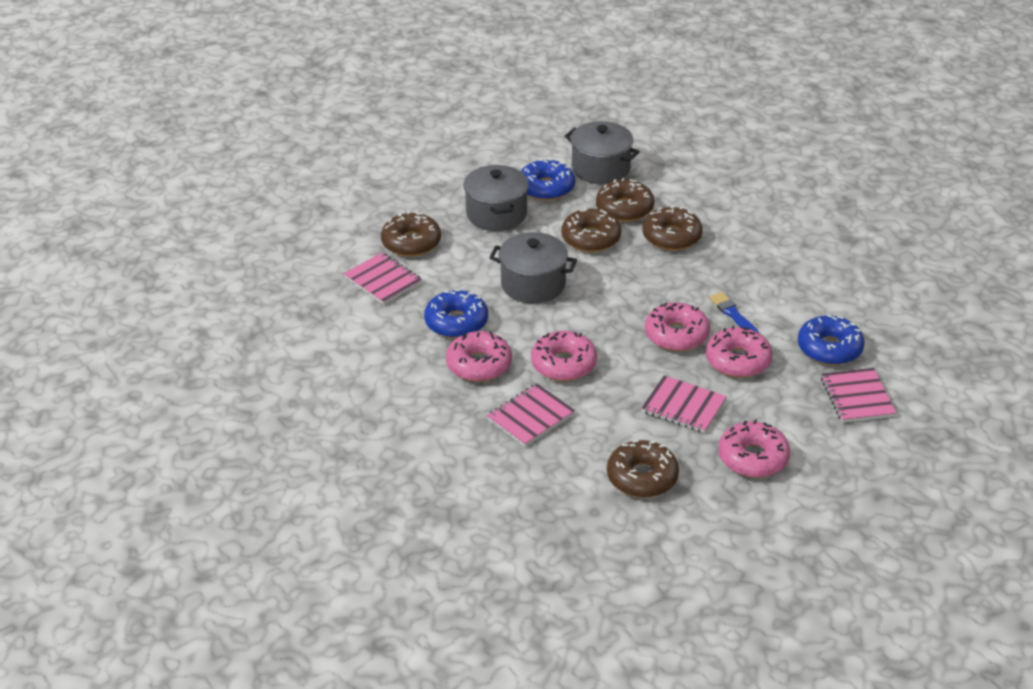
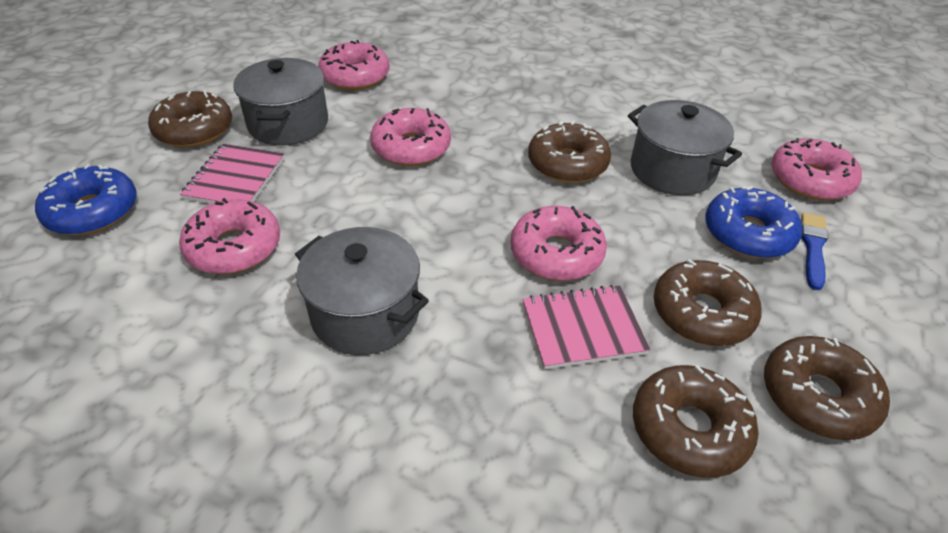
blue donut: 3 -> 2
pink notebook: 4 -> 2

